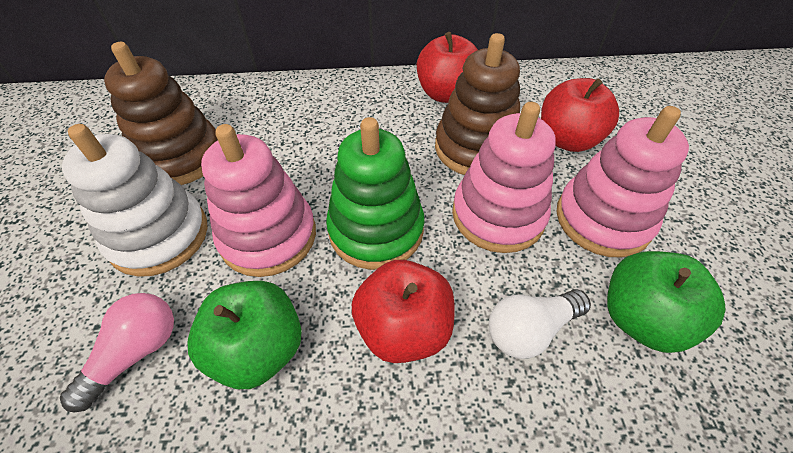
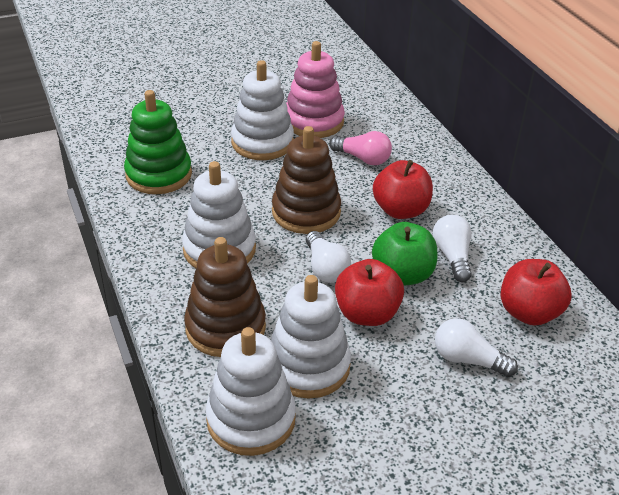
green apple: 2 -> 1
pink stacking toy: 3 -> 1
white light bulb: 1 -> 3
white stacking toy: 1 -> 4

